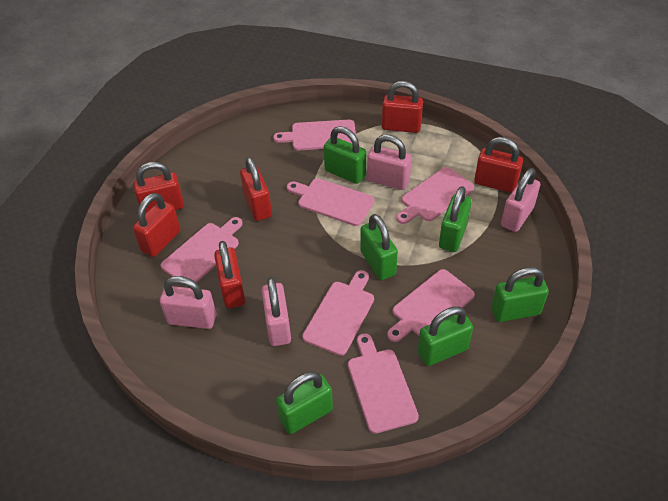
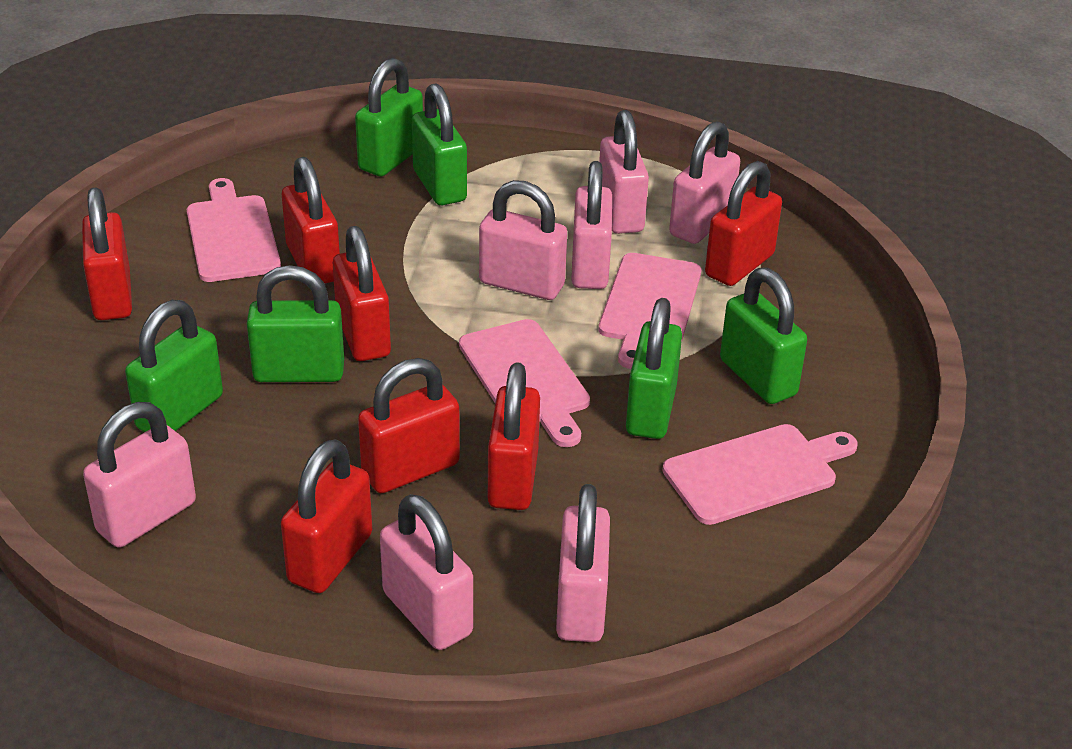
pink cutting board: 7 -> 4
pink padlock: 4 -> 7
red padlock: 6 -> 7

